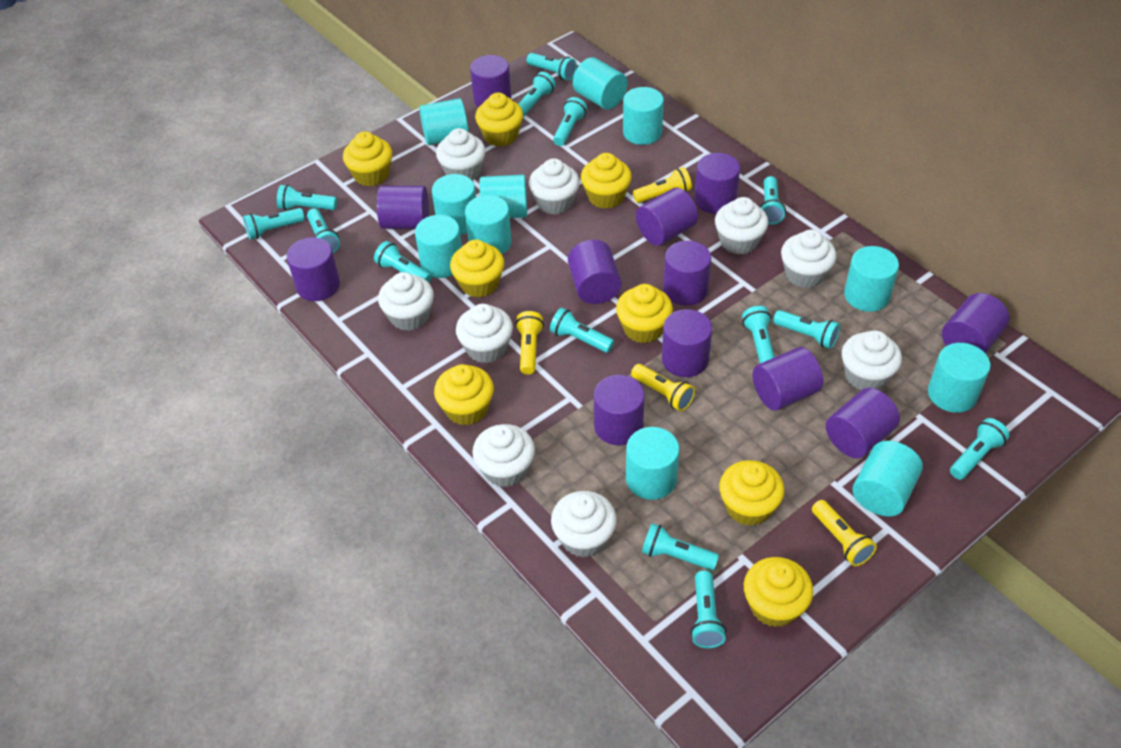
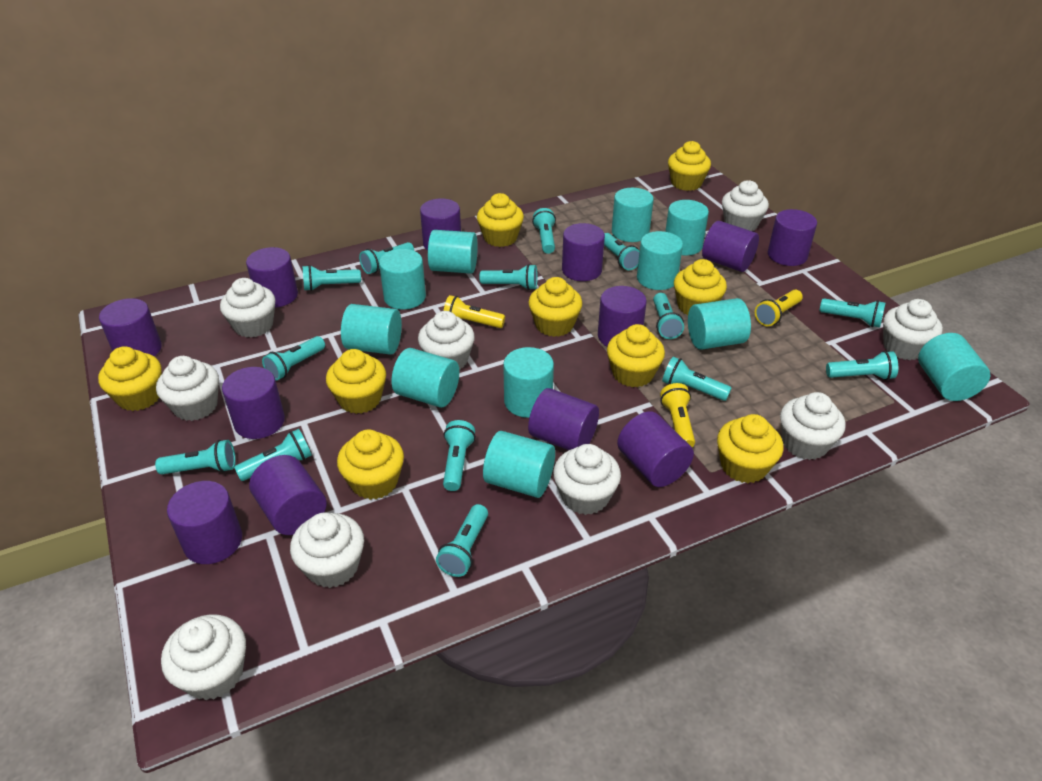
yellow cupcake: 8 -> 9
yellow flashlight: 4 -> 3

